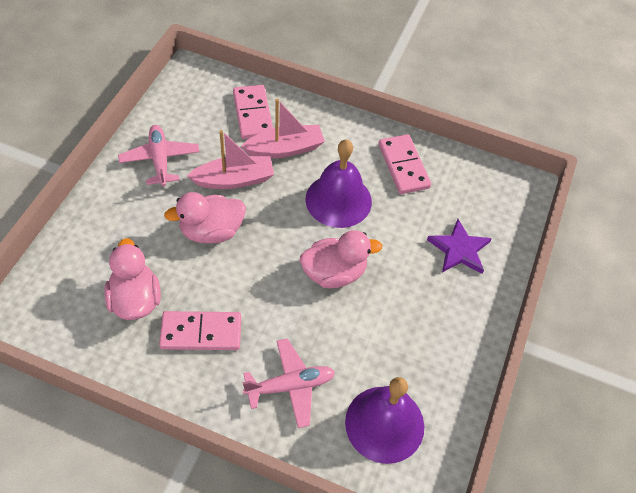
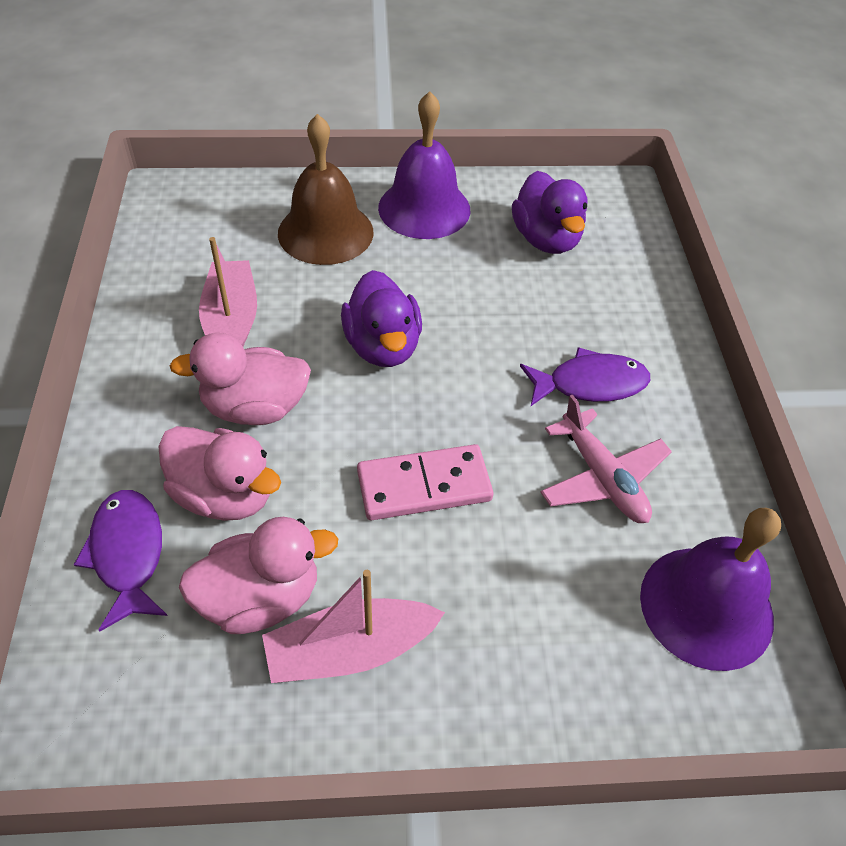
brown bell: 0 -> 1
pink domino: 3 -> 1
pink plane: 2 -> 1
purple duck: 0 -> 2
purple fish: 0 -> 2
purple star: 1 -> 0

